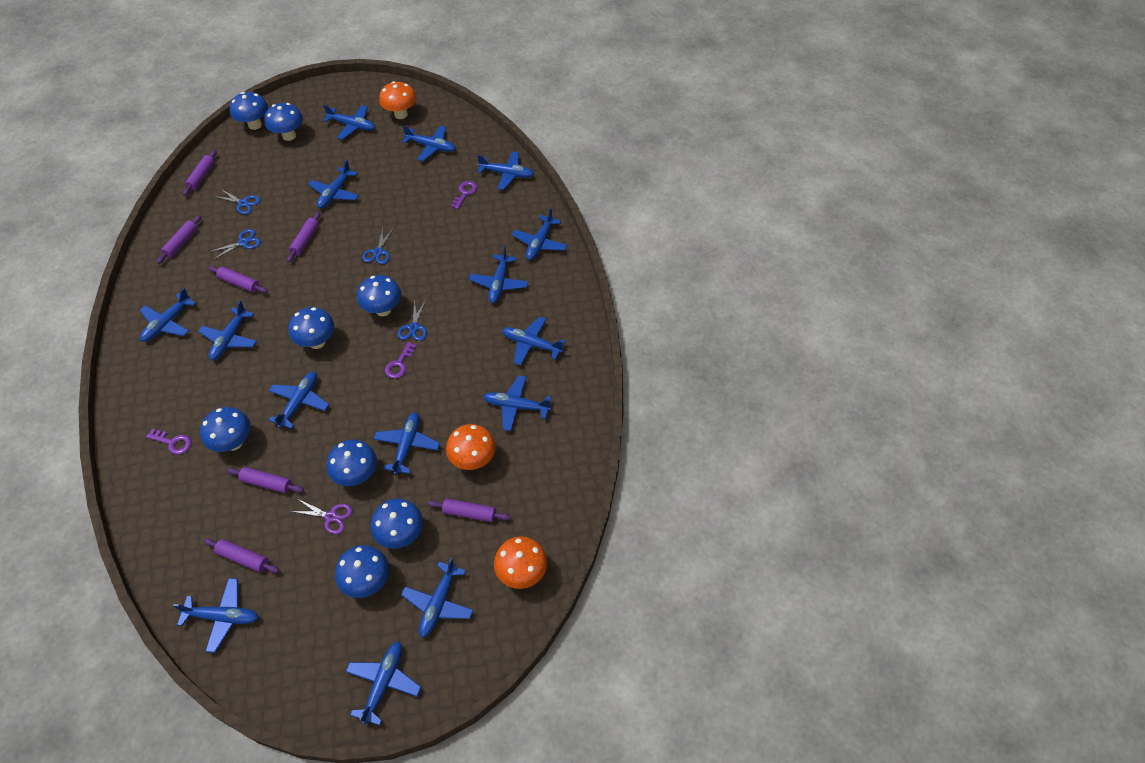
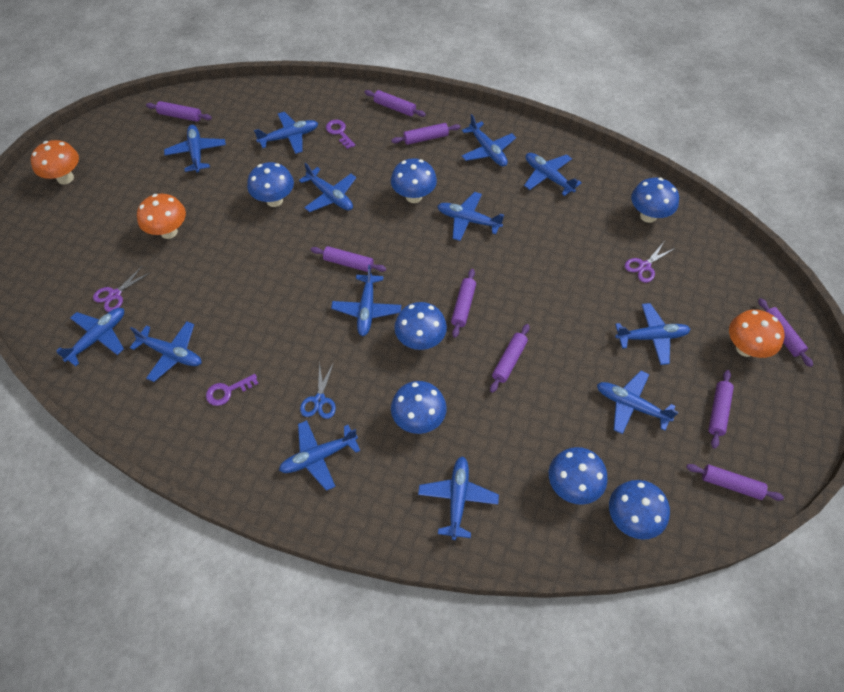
blue mushroom: 8 -> 7
blue plane: 15 -> 13
blue scissors: 4 -> 1
purple key: 3 -> 2
purple rolling pin: 7 -> 9
purple scissors: 1 -> 2

